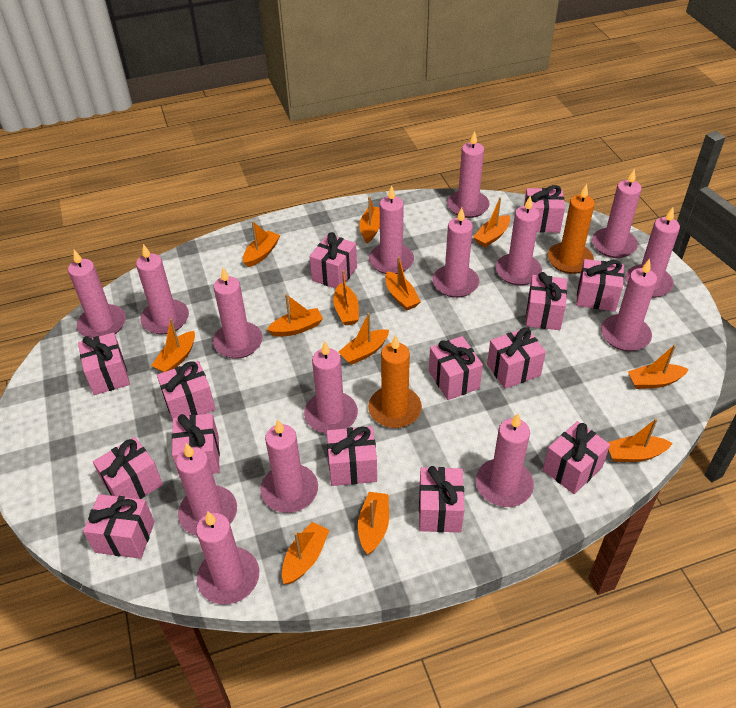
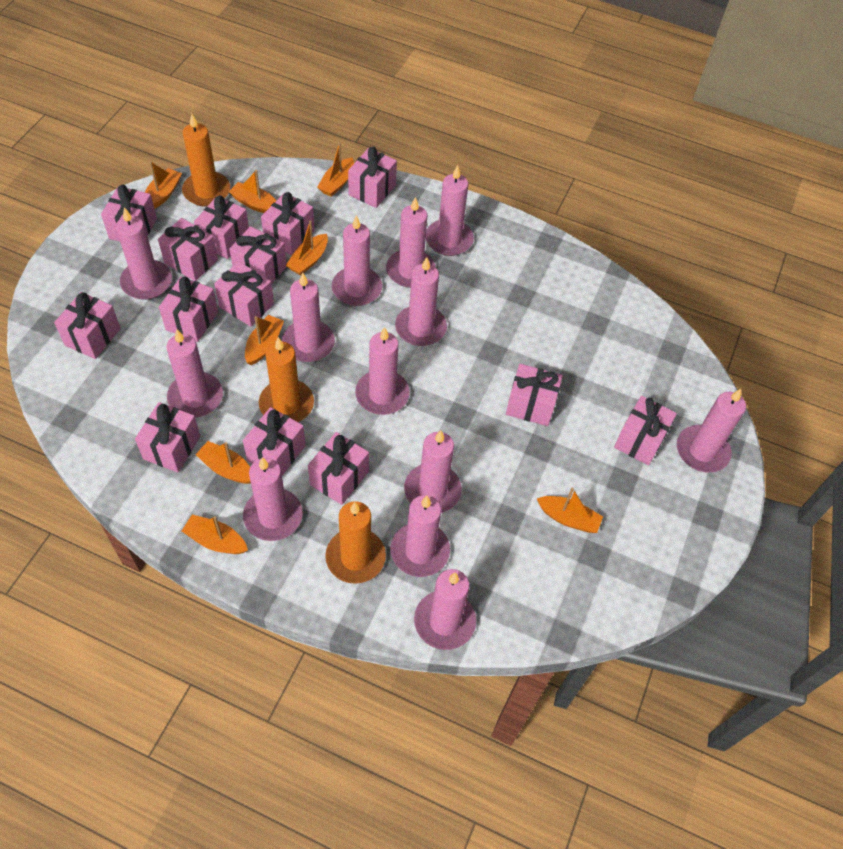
orange boat: 12 -> 8
orange candle: 2 -> 3
pink candle: 15 -> 13

